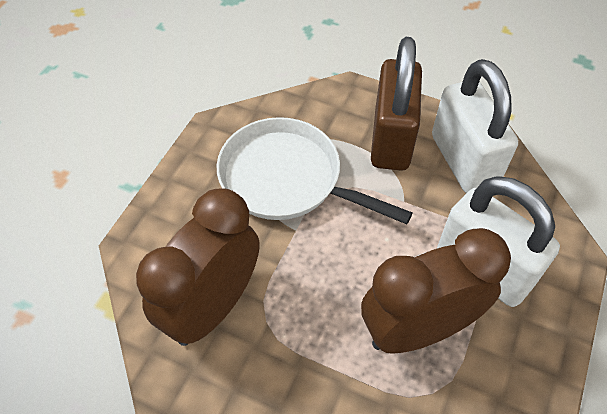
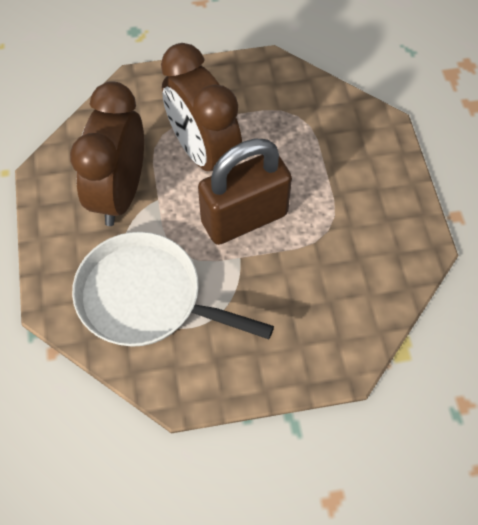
white padlock: 2 -> 0

